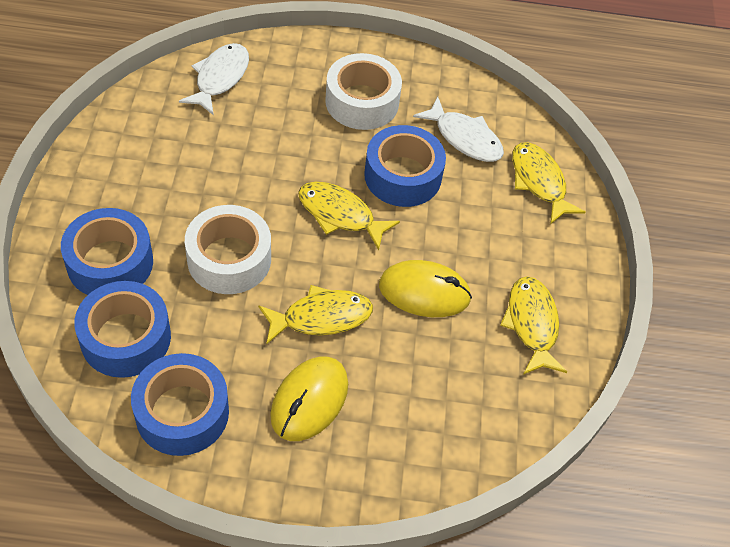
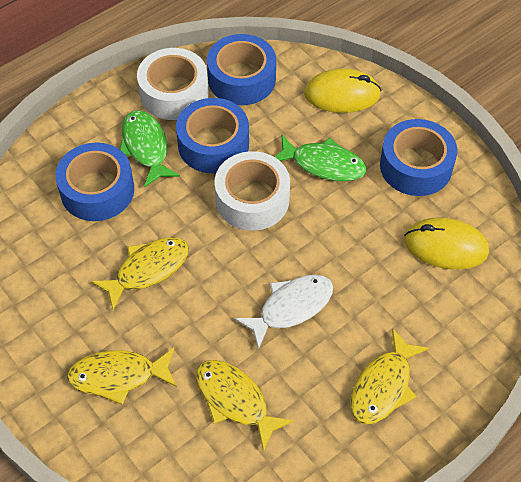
green fish: 0 -> 2
white fish: 2 -> 1

